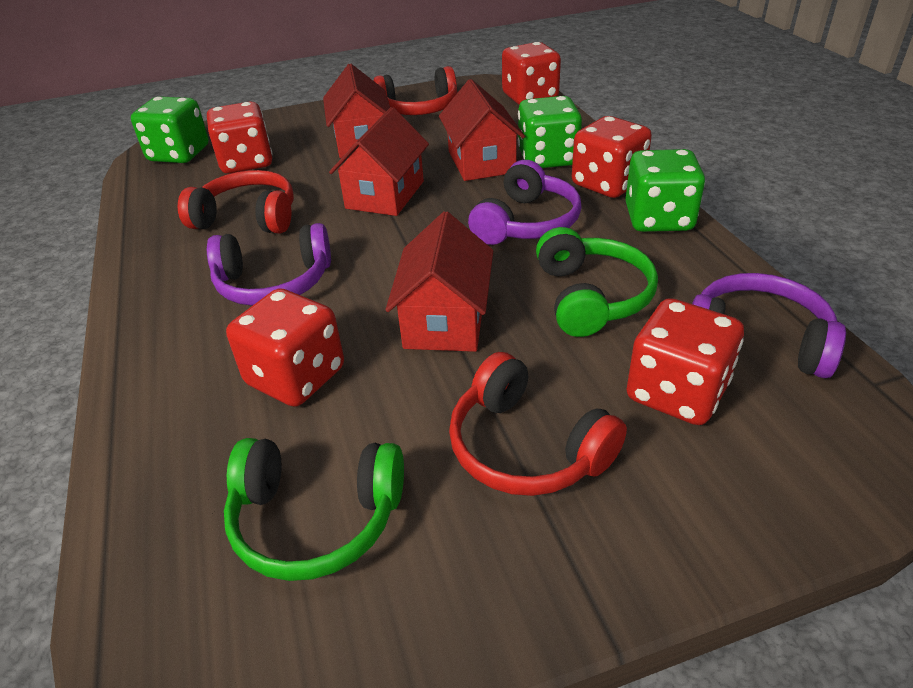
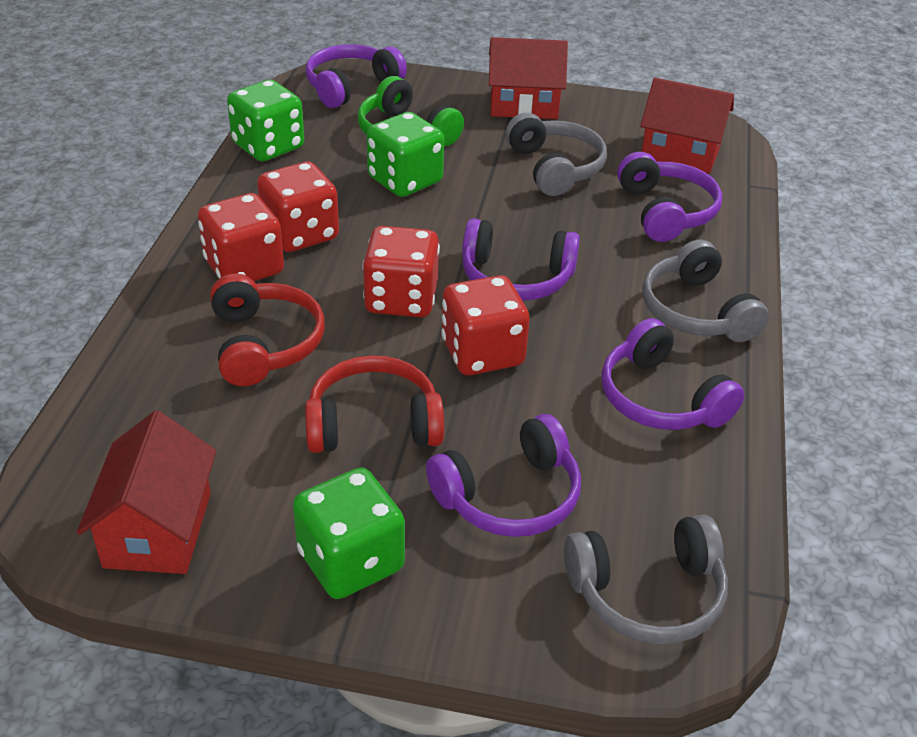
green headphones: 2 -> 1
grey headphones: 0 -> 3
purple headphones: 3 -> 5
red dice: 5 -> 4
red headphones: 3 -> 2
red house: 4 -> 3

